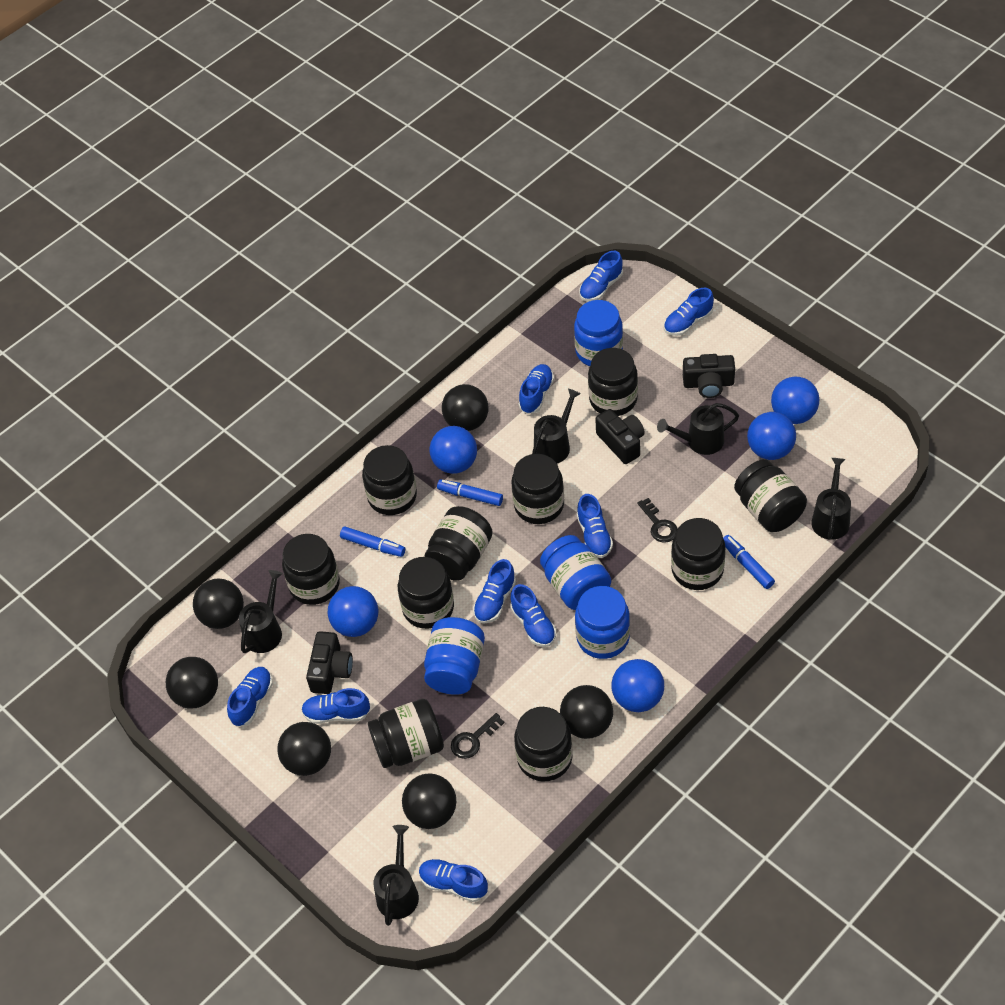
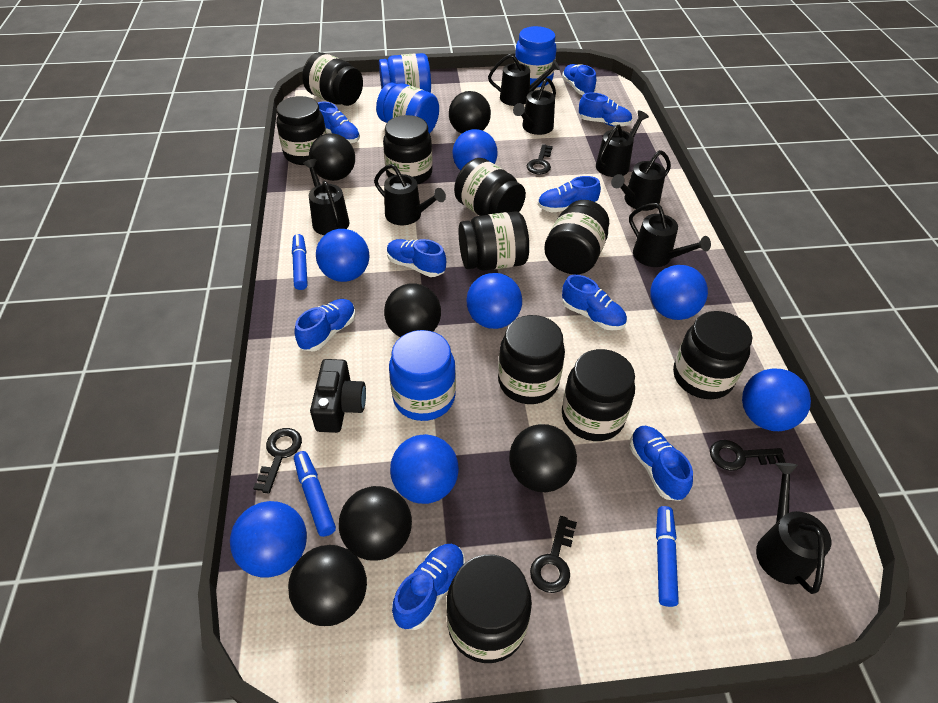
black camera: 3 -> 1
black key: 2 -> 4
black watering can: 5 -> 8
blue ball: 5 -> 7

